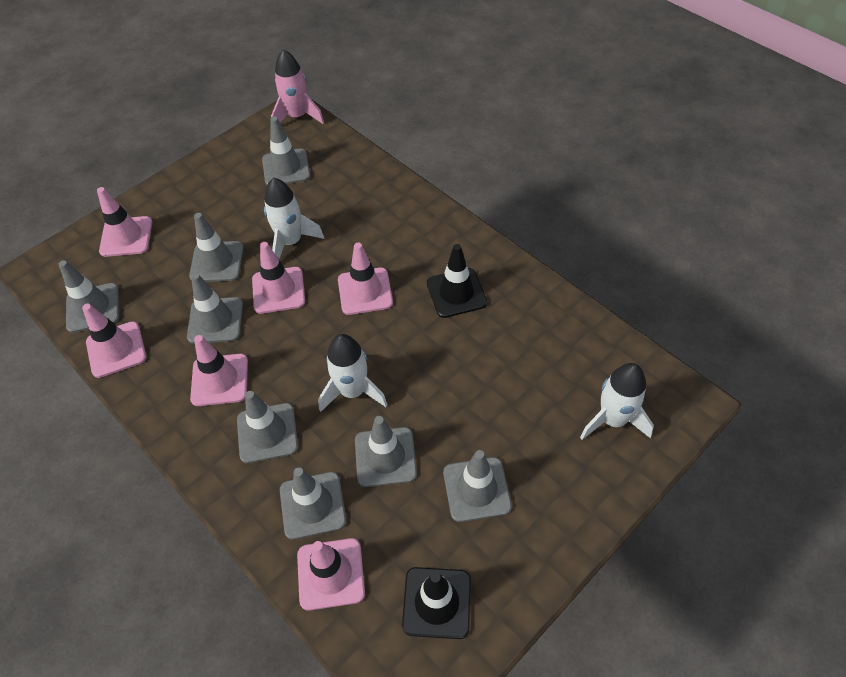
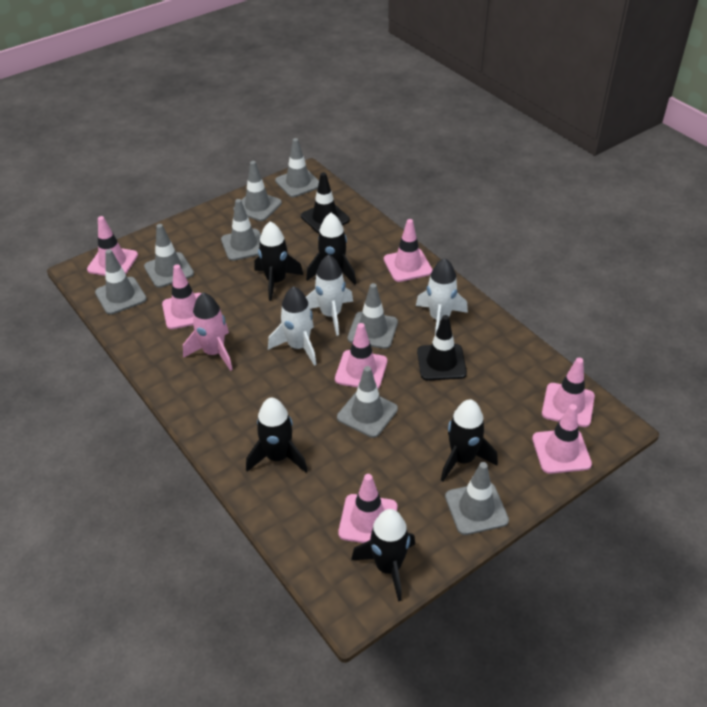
black rocket: 0 -> 5
pink traffic cone: 6 -> 7

